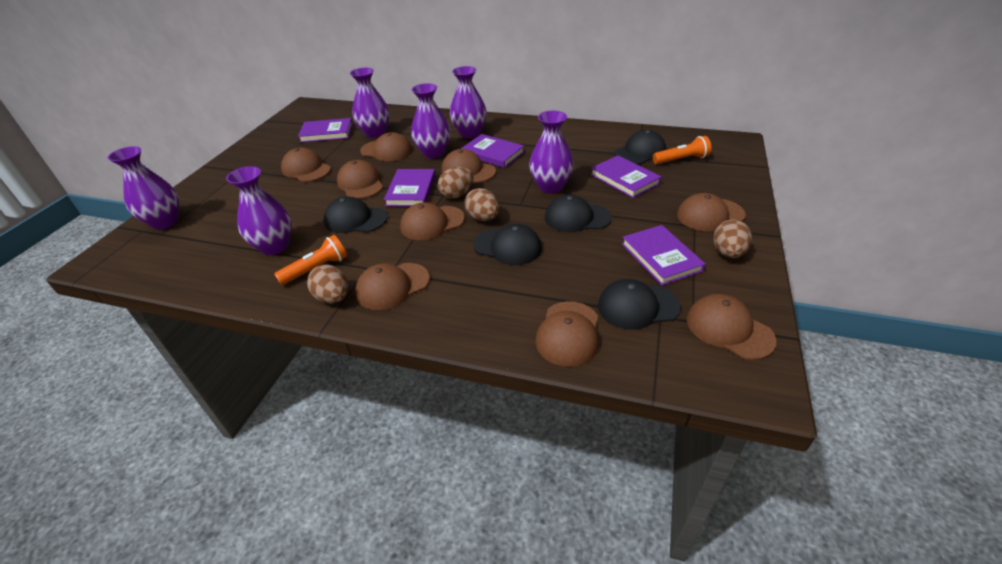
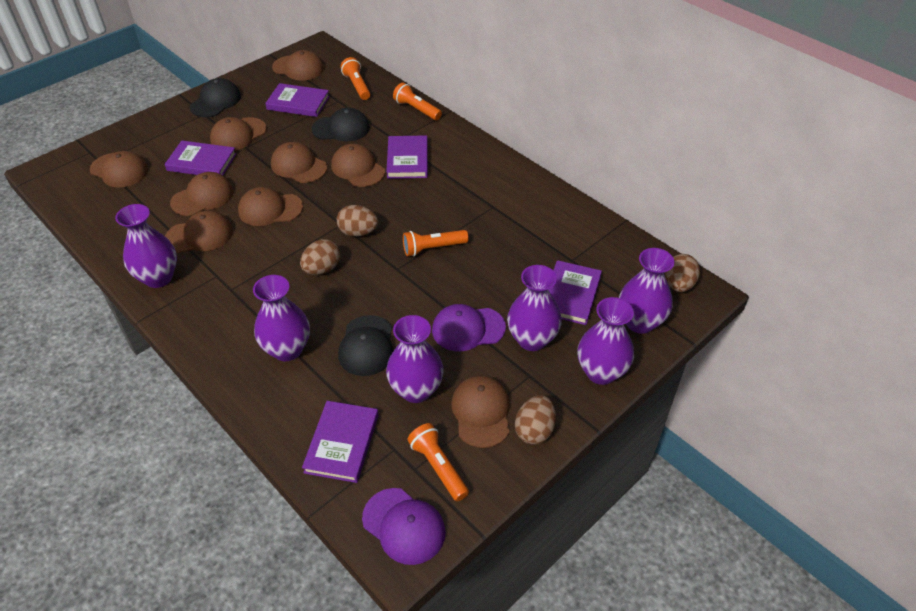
black cap: 5 -> 3
orange flashlight: 2 -> 4
purple cap: 0 -> 2

